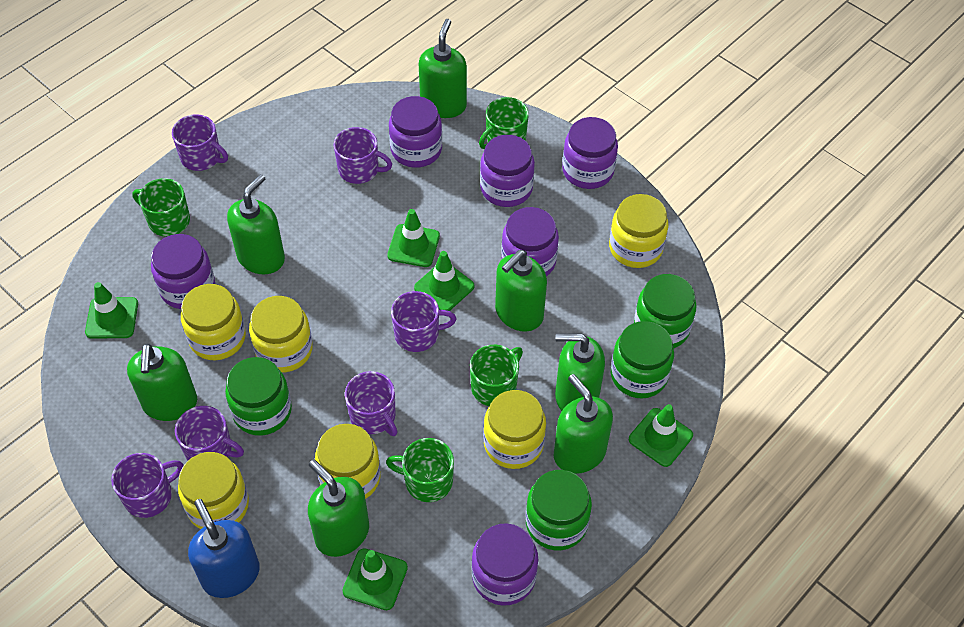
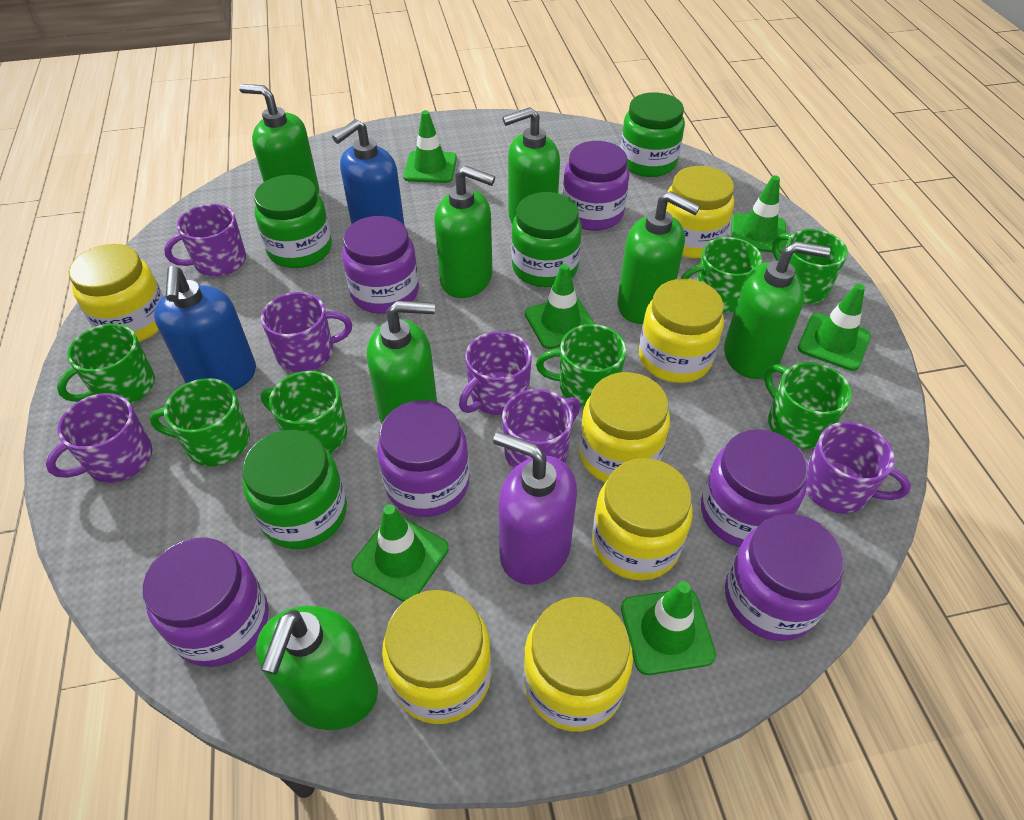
blue soap dispenser: 1 -> 2
green mug: 4 -> 7
green traffic cone: 5 -> 6
purple soap dispenser: 0 -> 1
yellow jar: 6 -> 7

